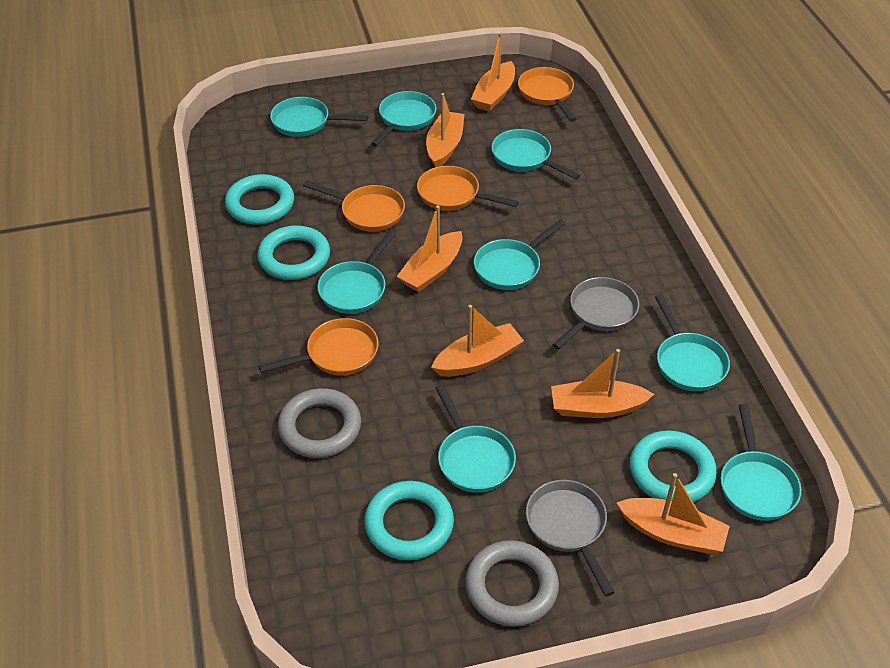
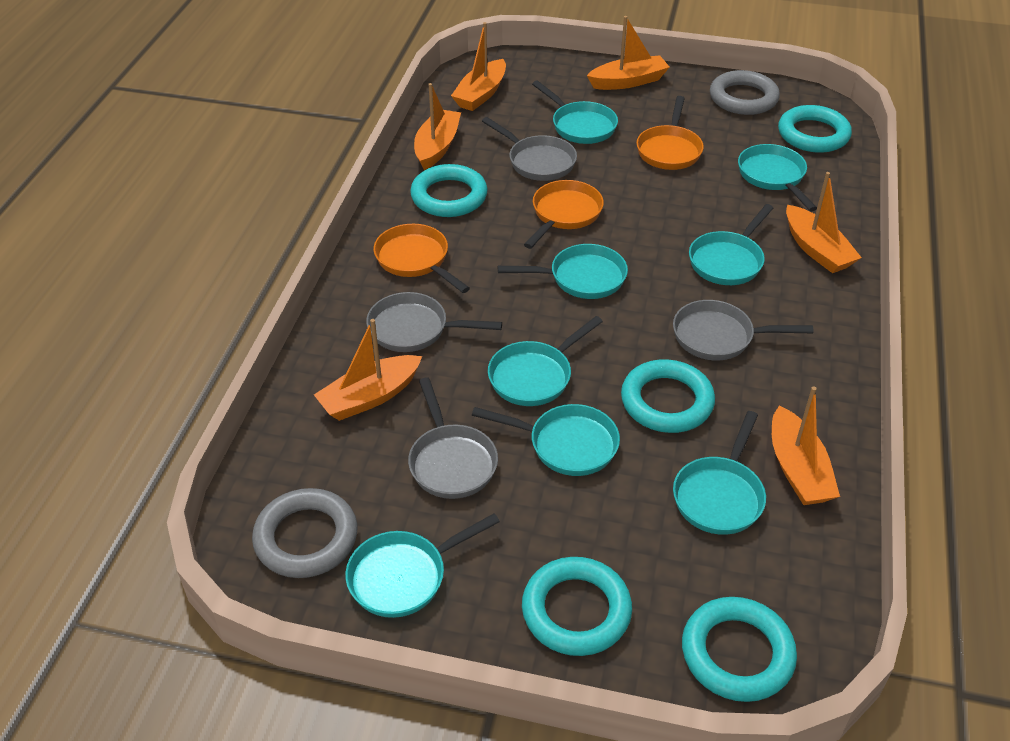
grey pan: 2 -> 4
orange pan: 4 -> 3
turquoise ring: 4 -> 5

